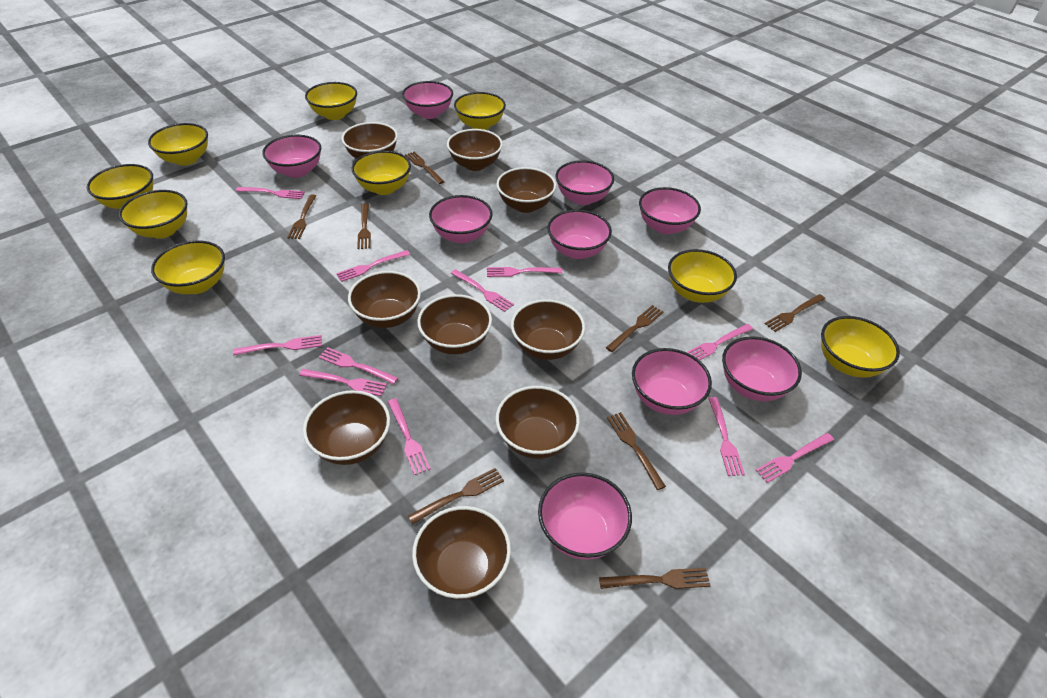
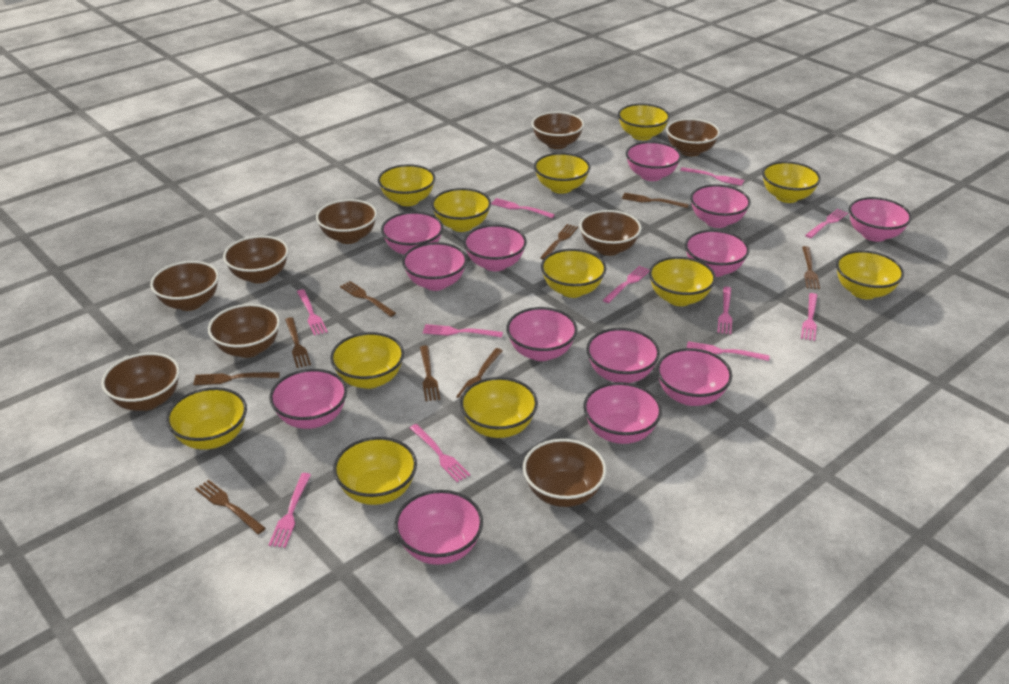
brown fork: 8 -> 9
pink bowl: 9 -> 13
yellow bowl: 9 -> 12

